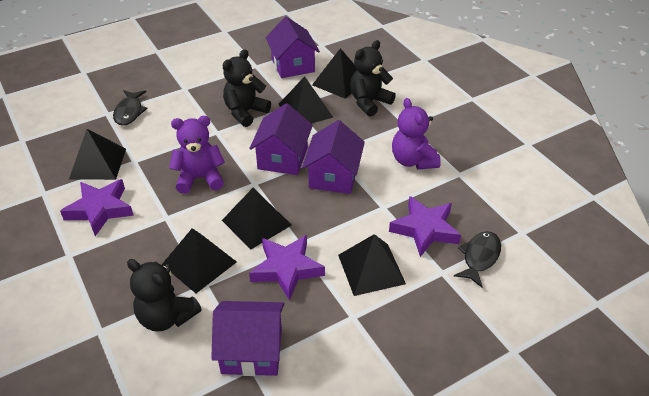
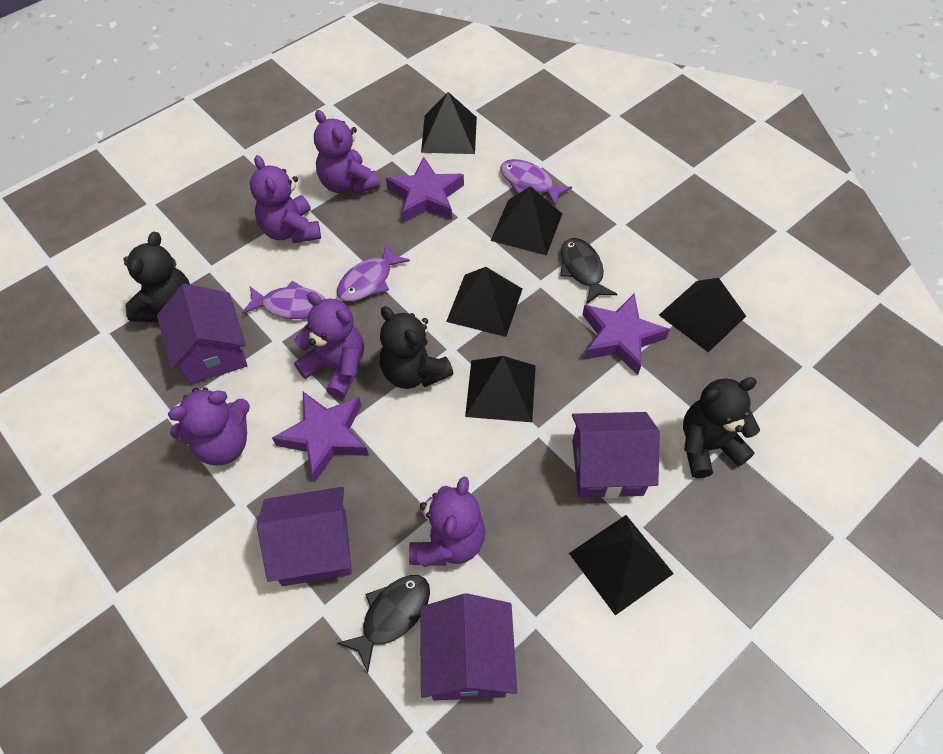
purple fish: 0 -> 3
purple teddy bear: 2 -> 5

